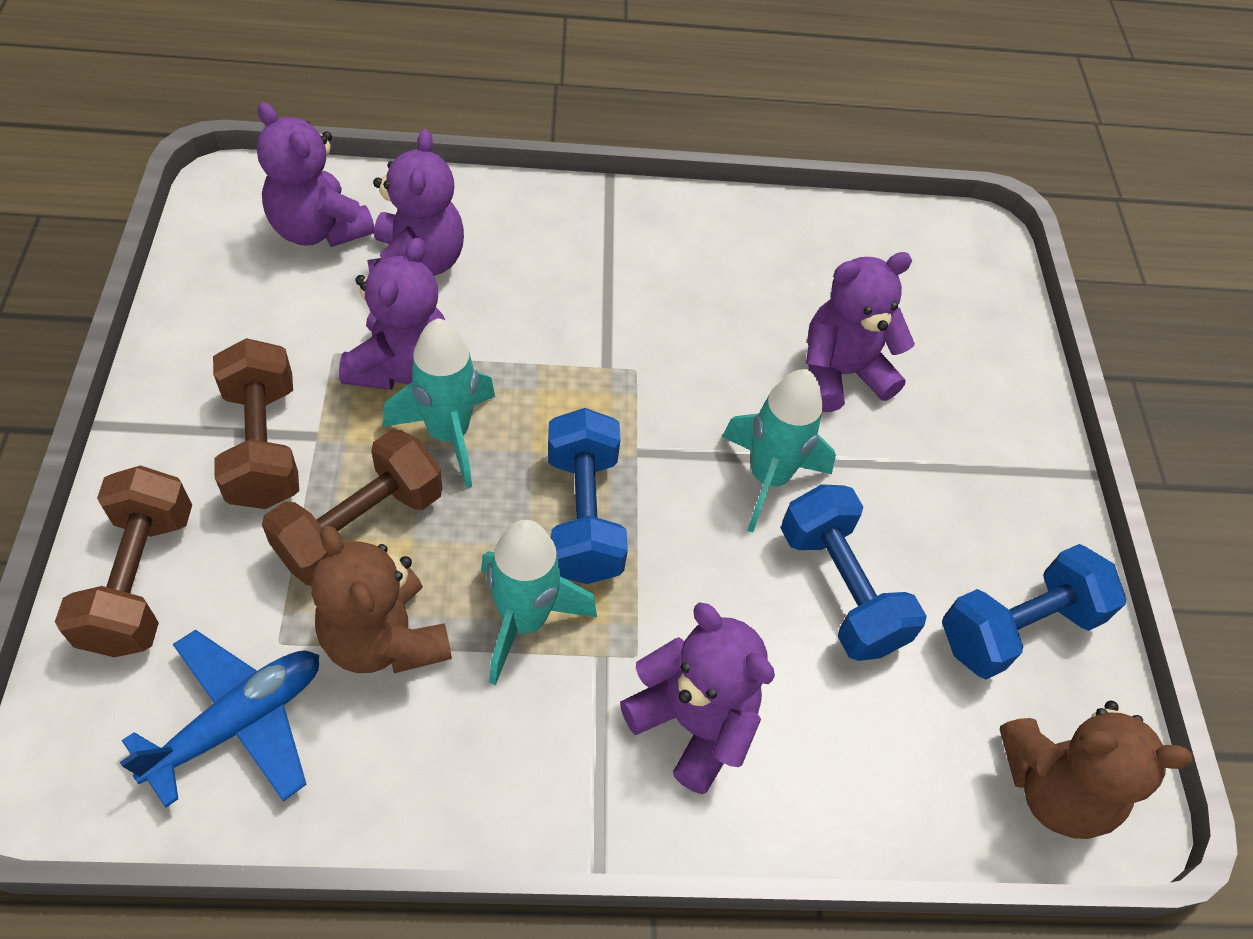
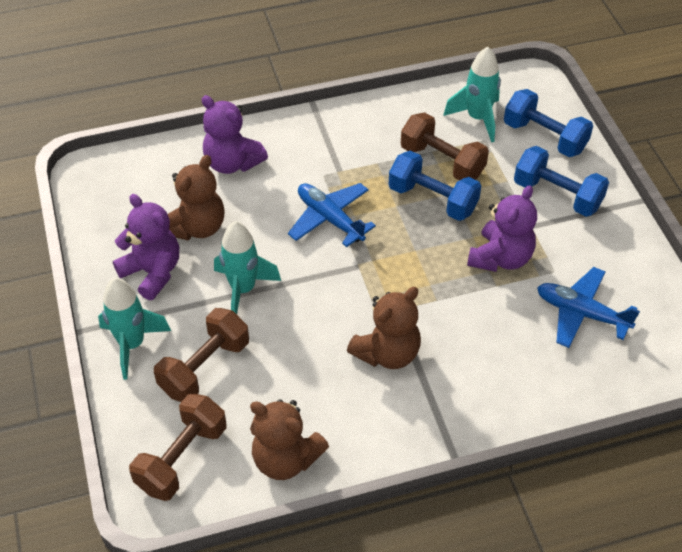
blue plane: 1 -> 2
brown teddy bear: 2 -> 3
purple teddy bear: 5 -> 3

